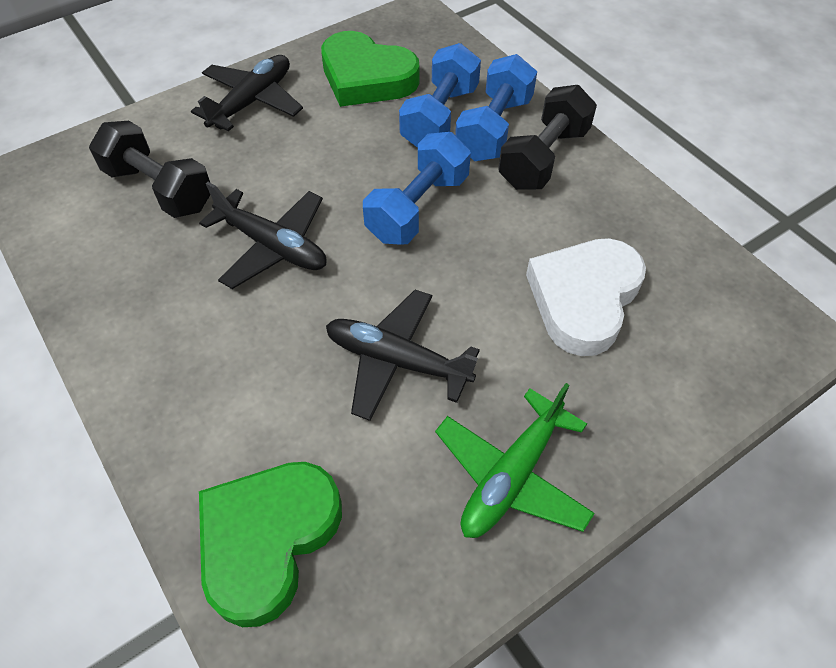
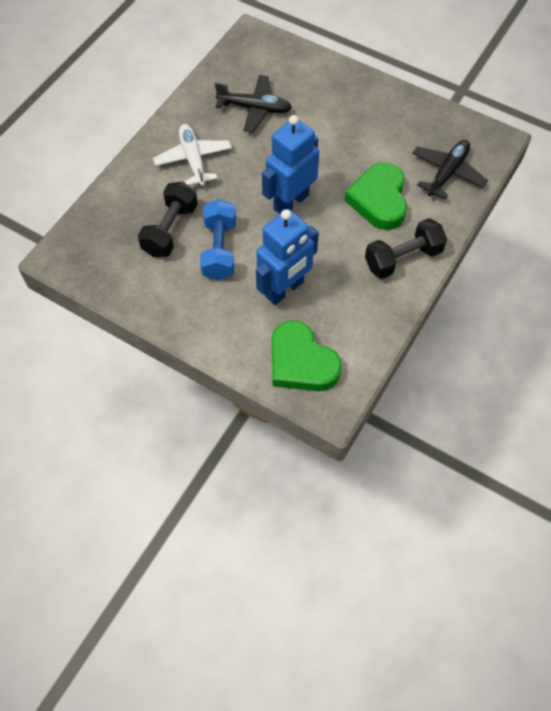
black plane: 3 -> 2
blue dumbbell: 3 -> 1
blue robot: 0 -> 2
green plane: 1 -> 0
white heart: 1 -> 0
white plane: 0 -> 1

